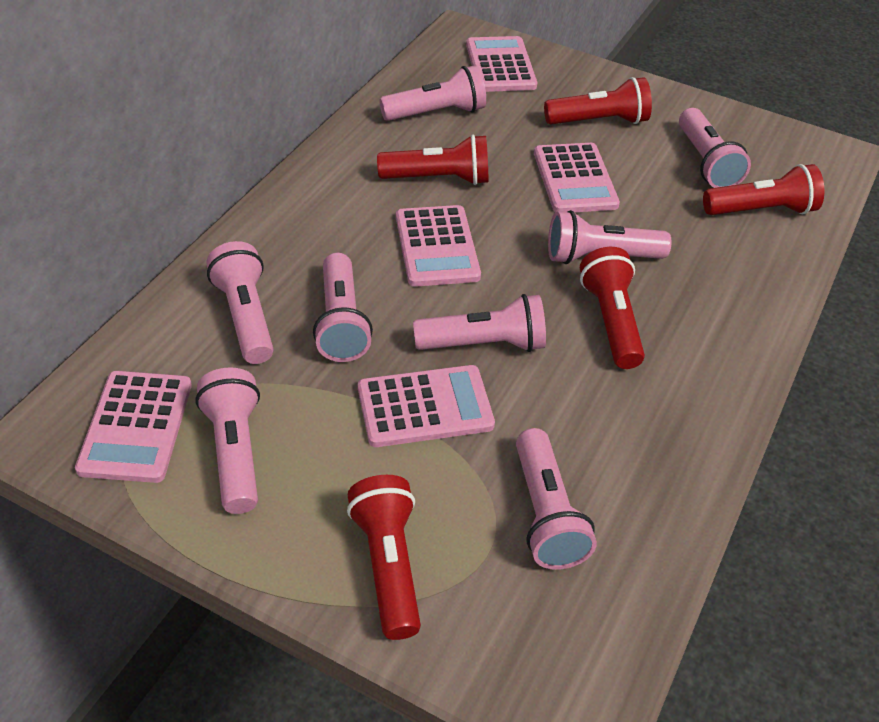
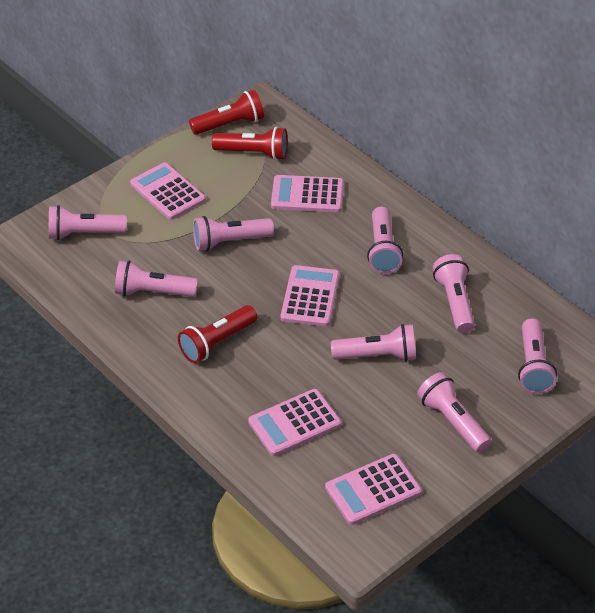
red flashlight: 5 -> 3

